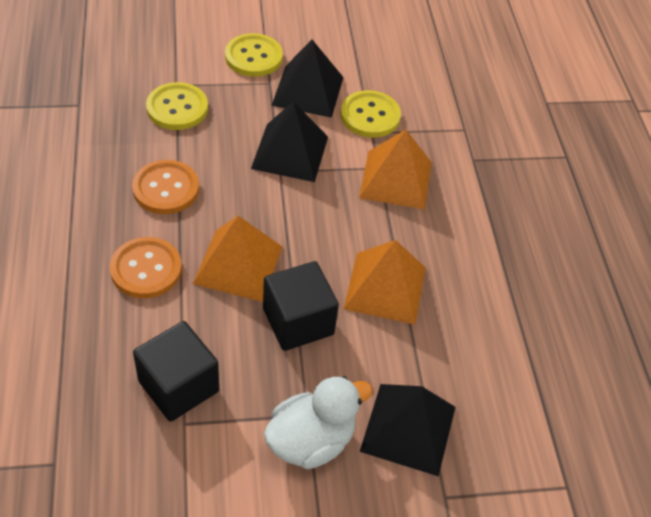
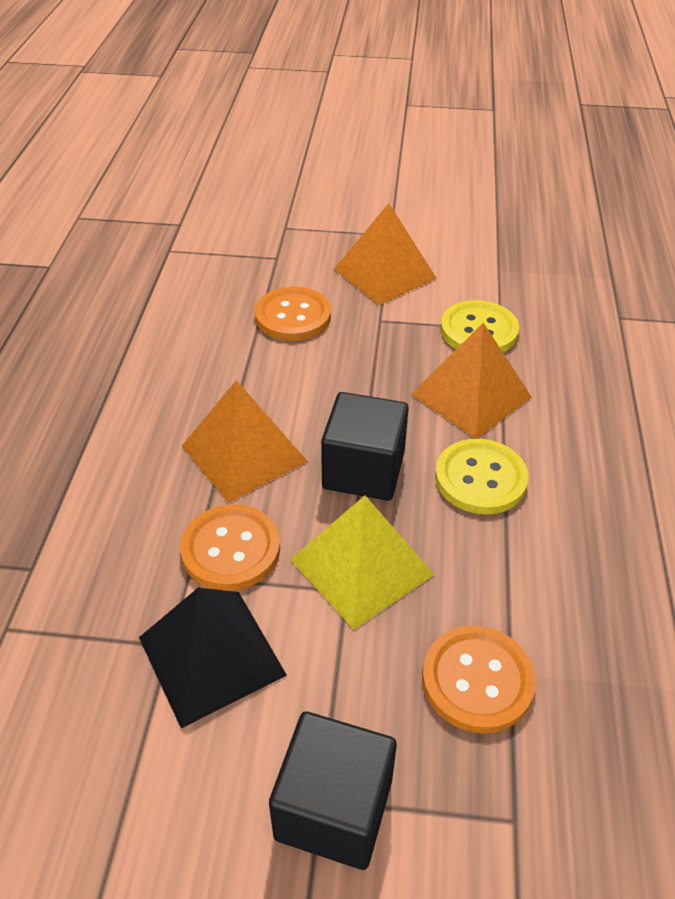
black pyramid: 3 -> 1
orange button: 2 -> 3
white duck: 1 -> 0
yellow button: 3 -> 2
yellow pyramid: 0 -> 1

